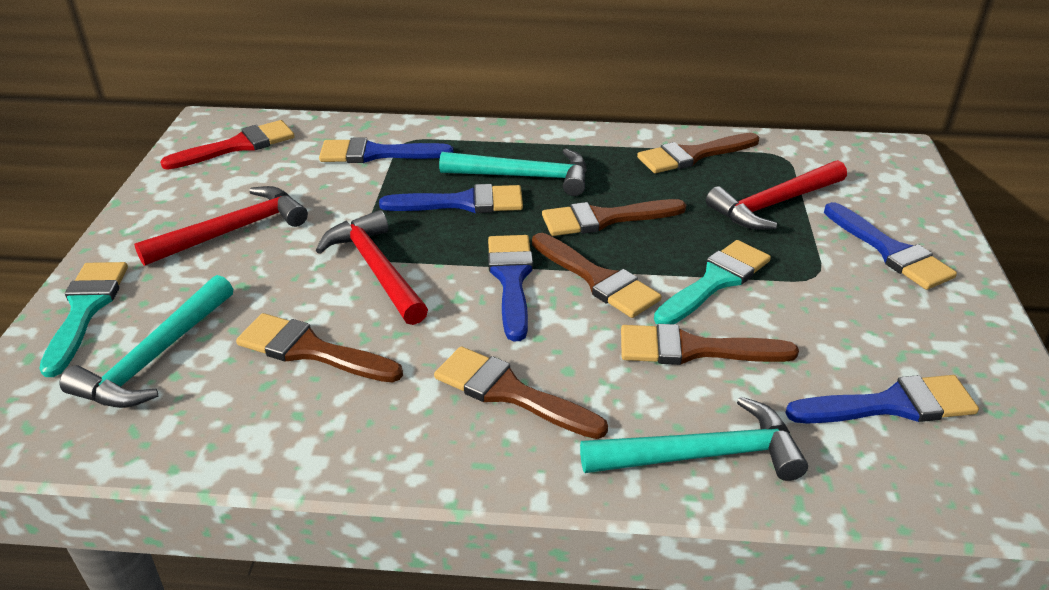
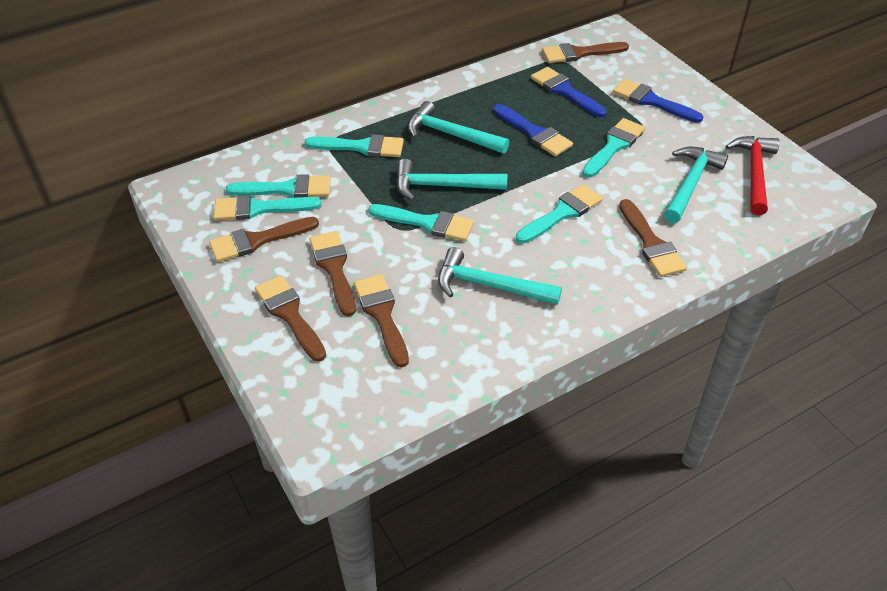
blue brush: 5 -> 3
red brush: 1 -> 0
red hammer: 3 -> 1
turquoise brush: 2 -> 6
turquoise hammer: 3 -> 4

